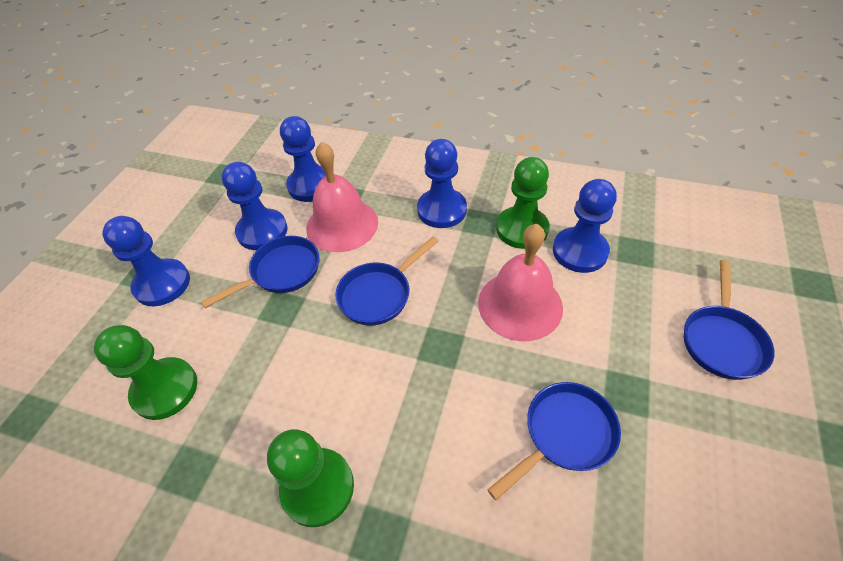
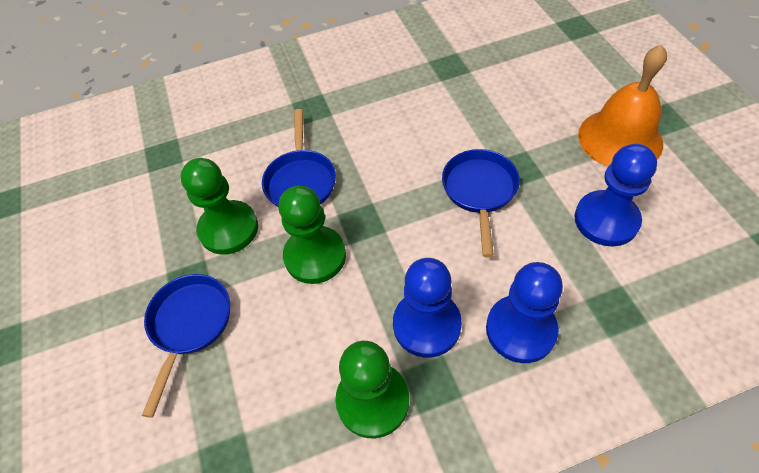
blue pan: 4 -> 3
blue pawn: 5 -> 3
orange bell: 0 -> 1
pink bell: 2 -> 0

